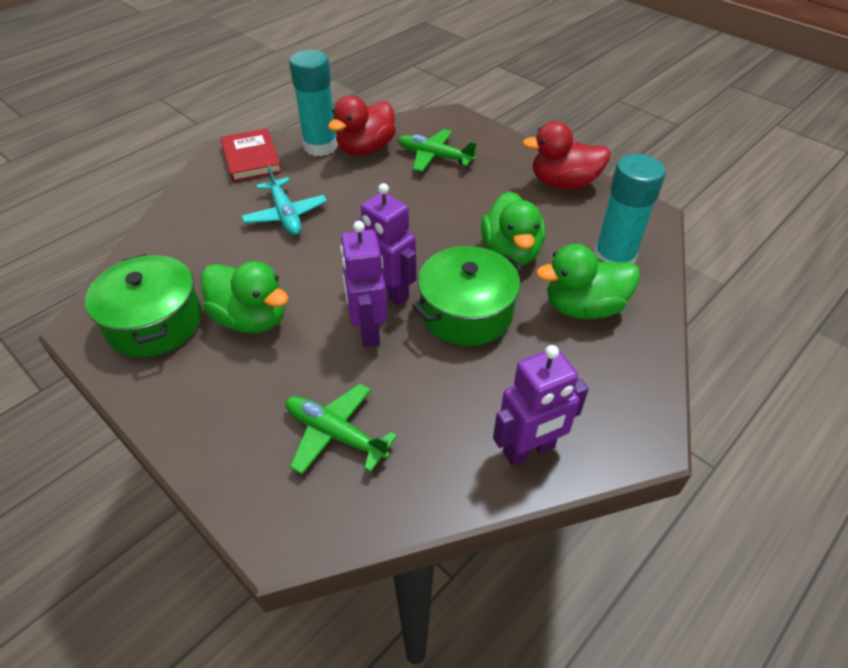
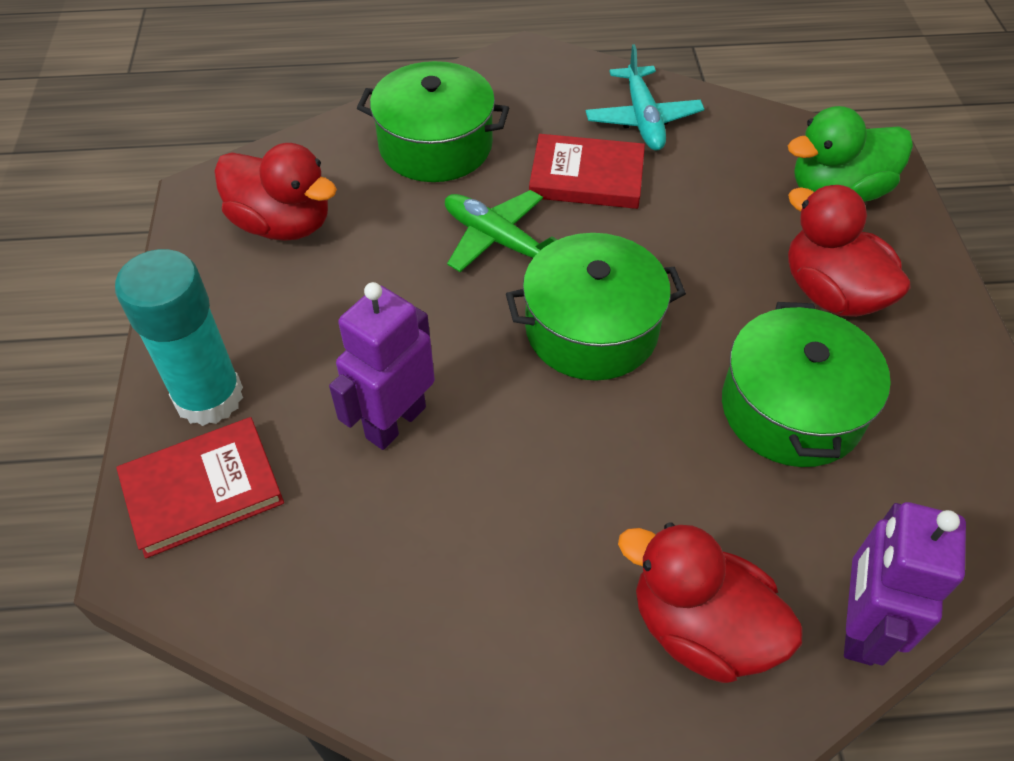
green duck: 3 -> 1
green plane: 2 -> 1
green pot: 2 -> 3
purple robot: 3 -> 2
red book: 1 -> 2
red duck: 2 -> 3
turquoise glue stick: 2 -> 1

